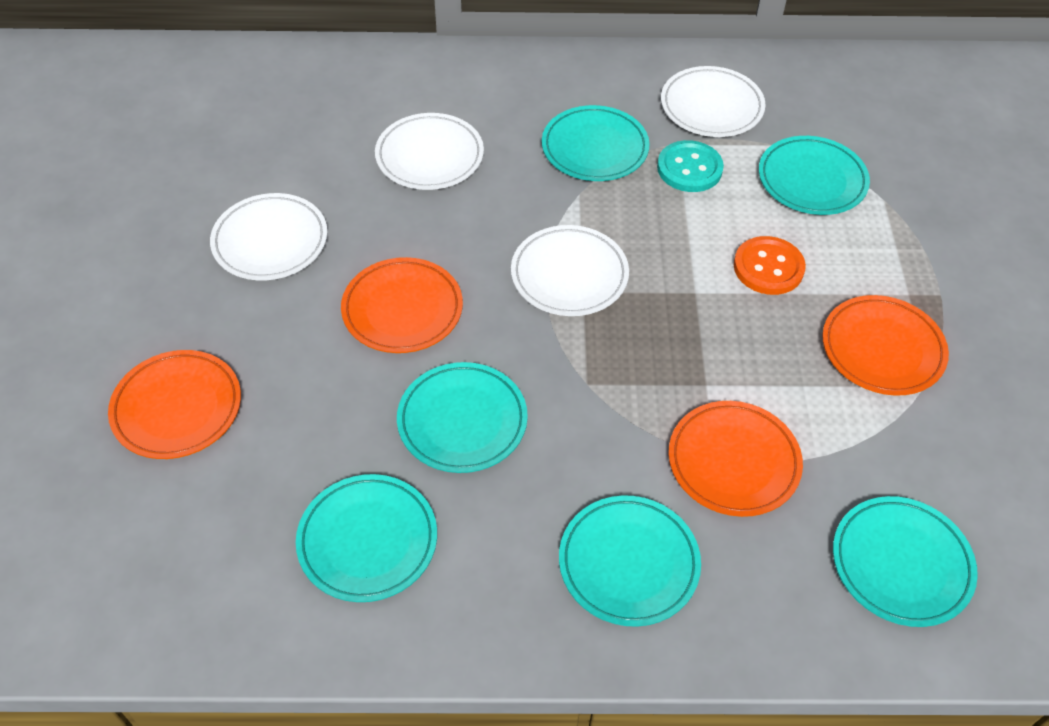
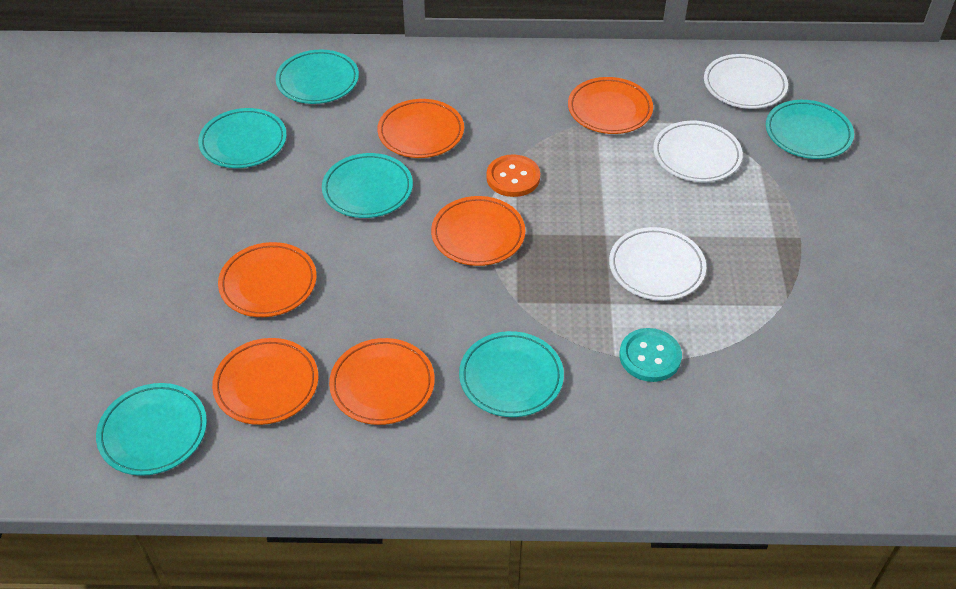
orange plate: 4 -> 6
white plate: 4 -> 3

